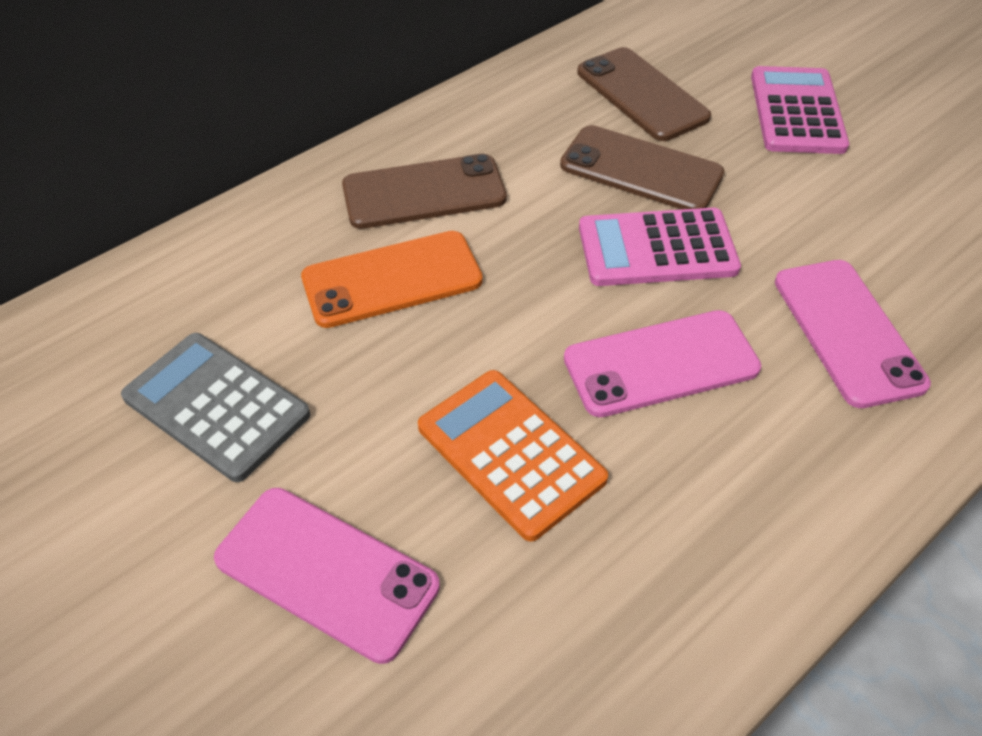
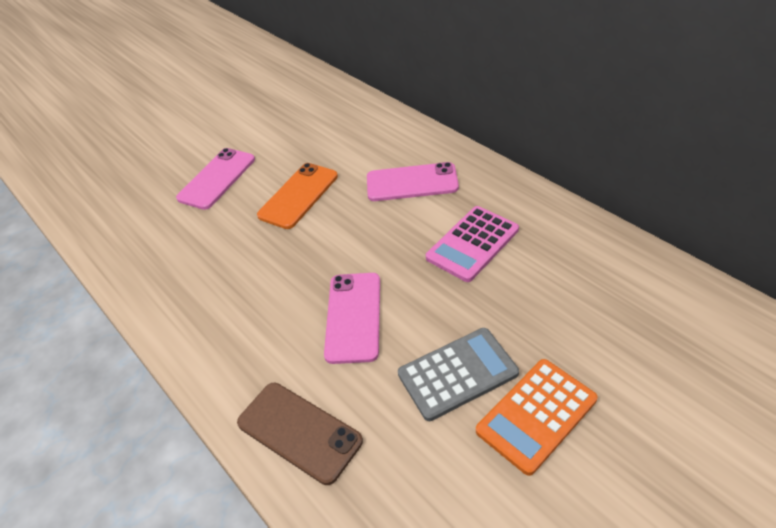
brown phone: 3 -> 1
pink calculator: 2 -> 1

